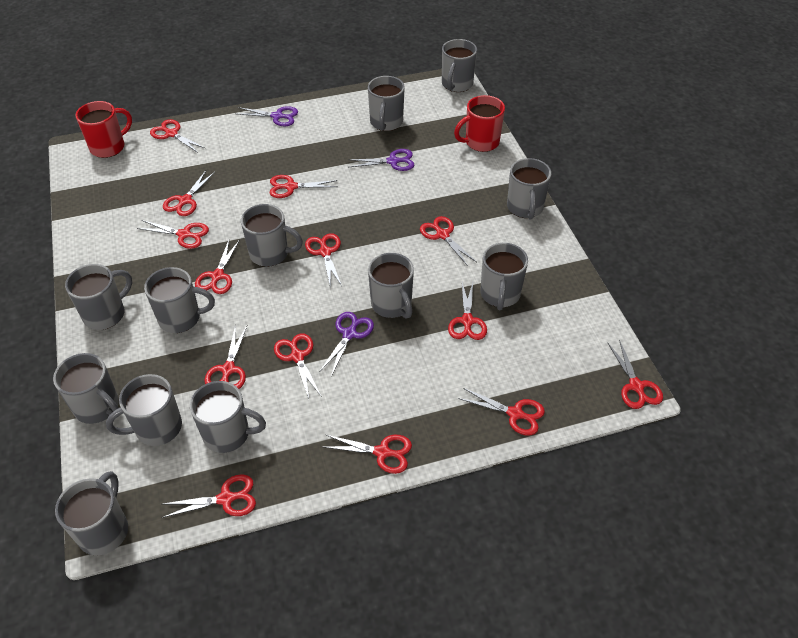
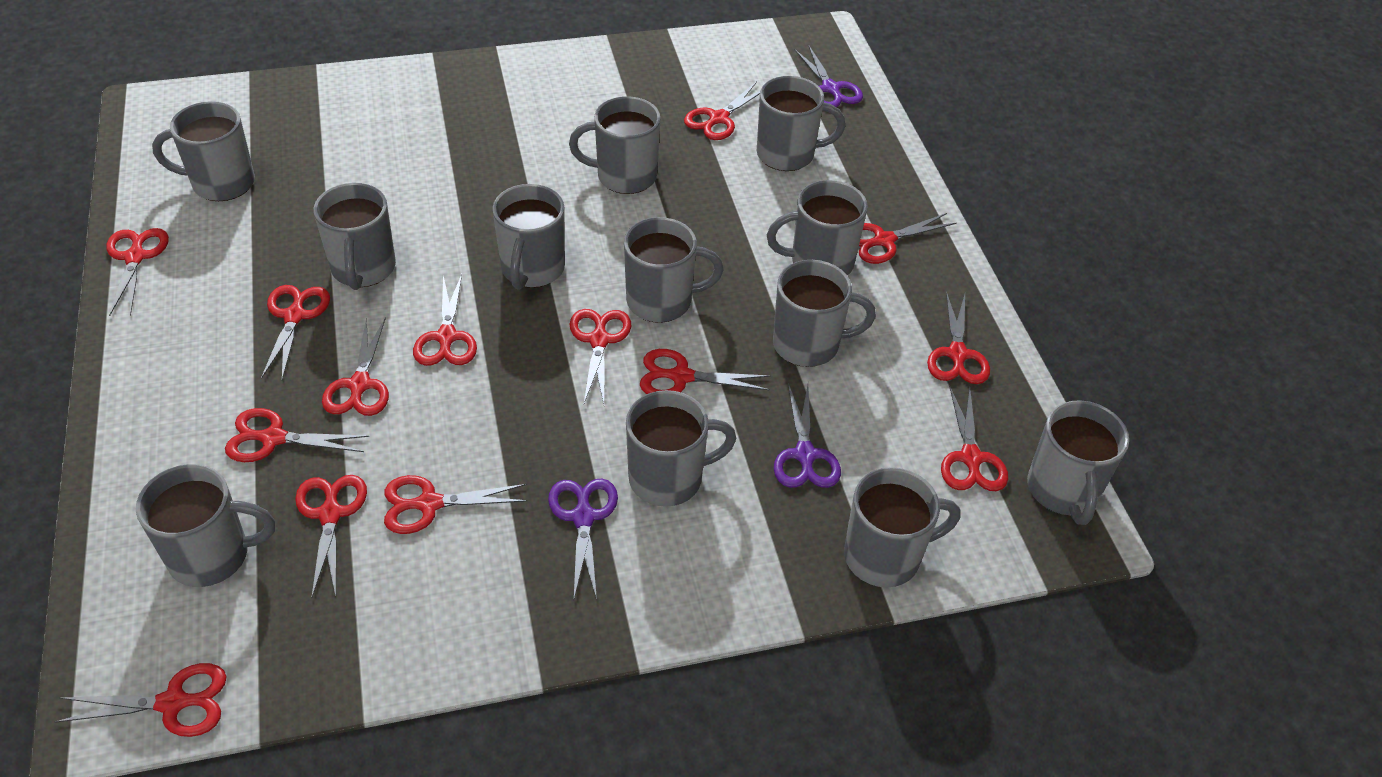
red mug: 2 -> 0

